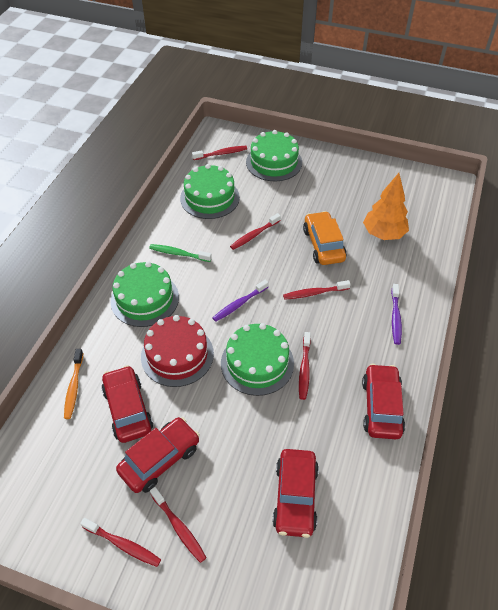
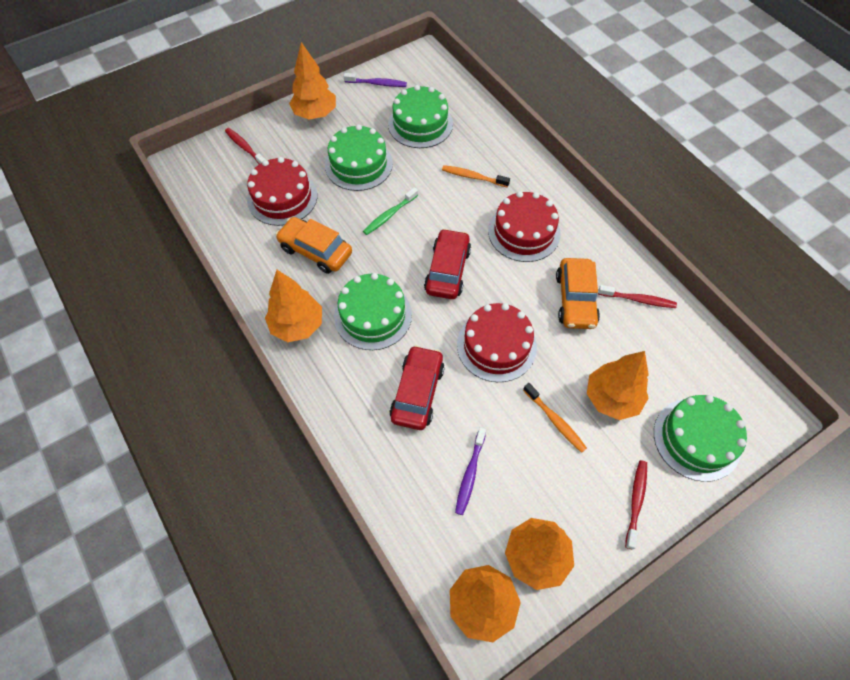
orange car: 1 -> 2
orange toothbrush: 1 -> 2
orange tree: 1 -> 5
red cake: 1 -> 3
red car: 4 -> 2
red toothbrush: 6 -> 3

